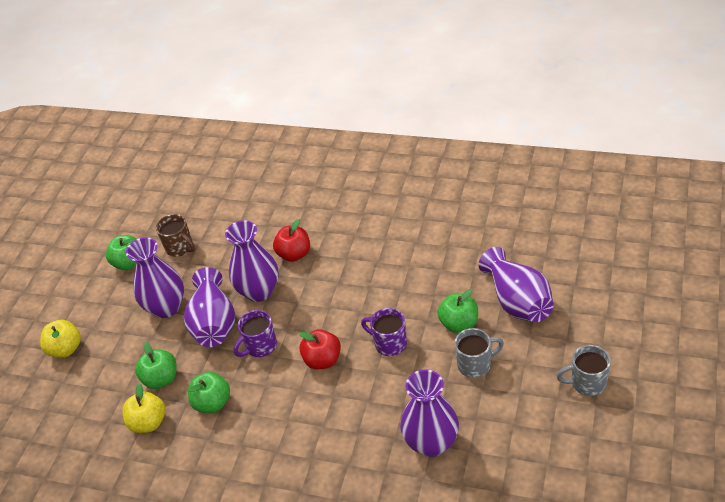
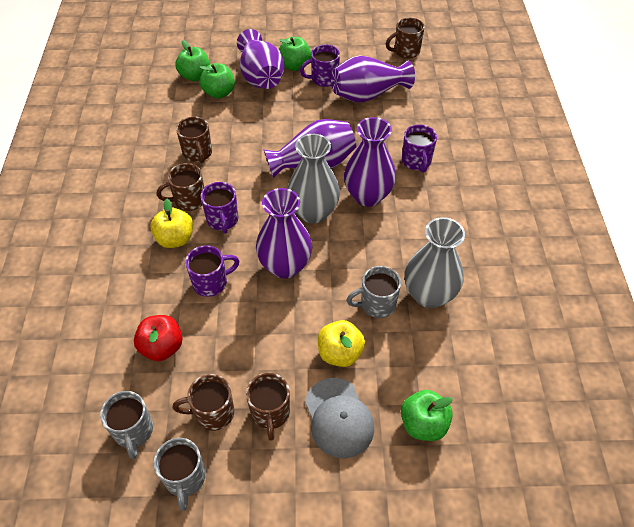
brown mug: 1 -> 5
grey cap: 0 -> 1
grey mug: 2 -> 3
grey vase: 0 -> 2
purple mug: 2 -> 4
red apple: 2 -> 1

